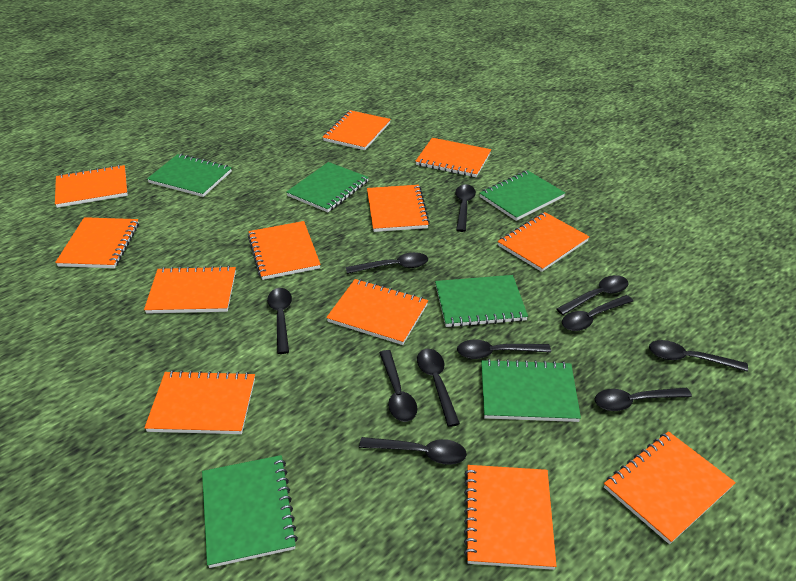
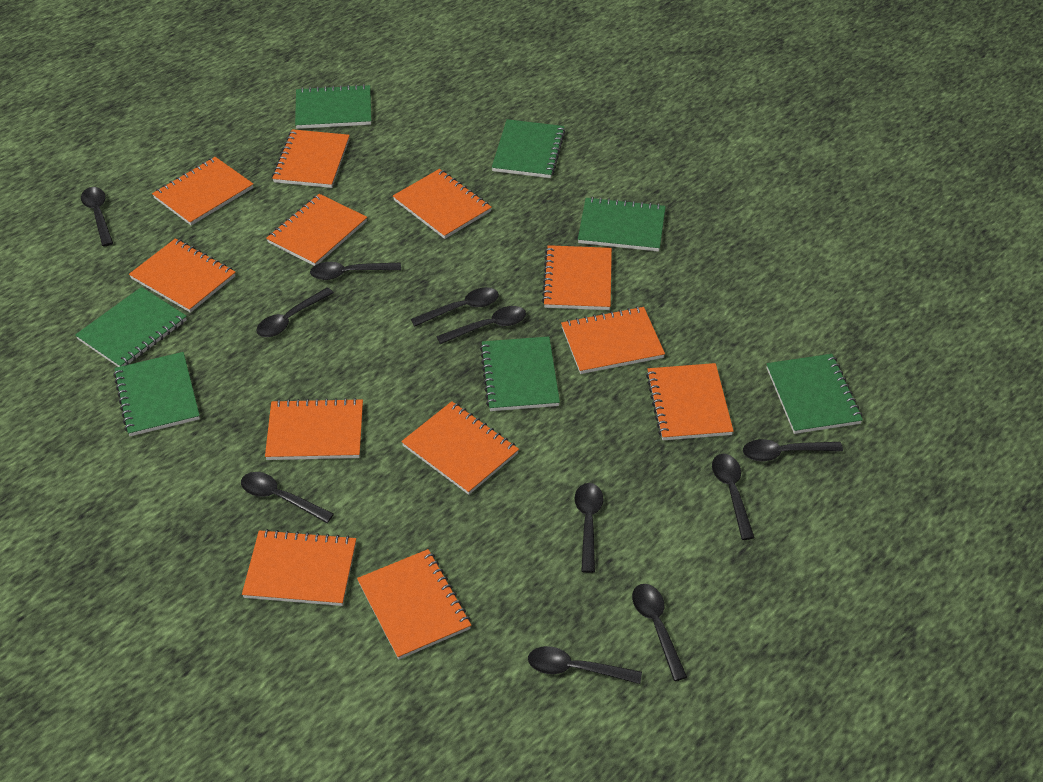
green notebook: 6 -> 7

